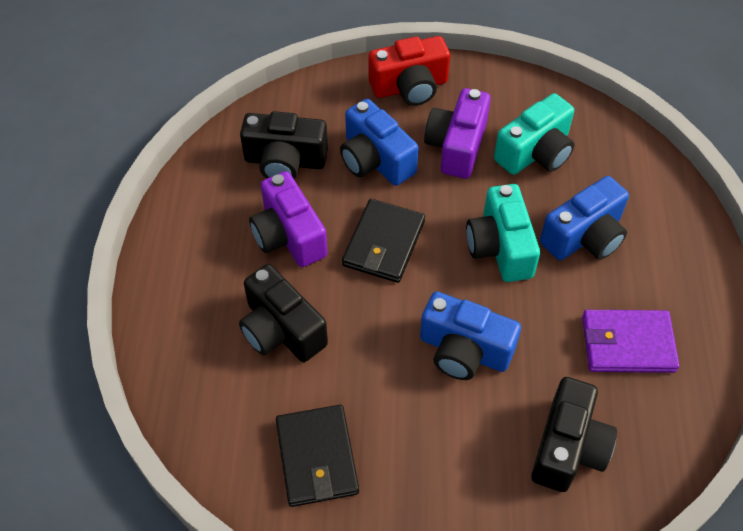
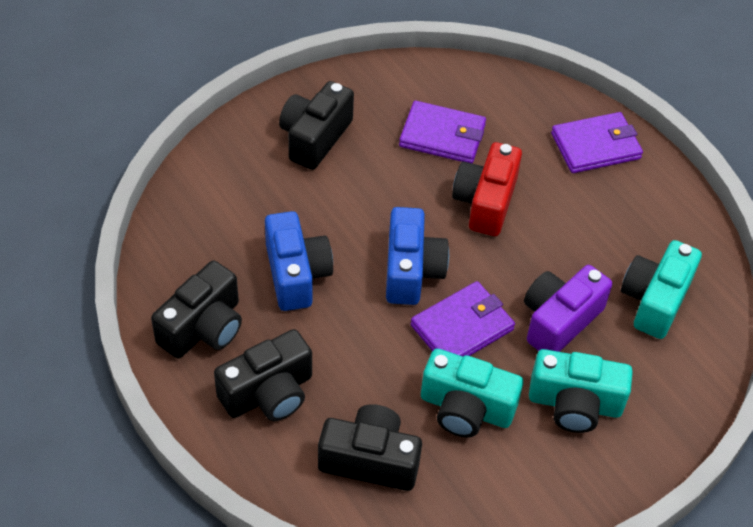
black camera: 3 -> 4
black wallet: 2 -> 0
blue camera: 3 -> 2
purple camera: 2 -> 1
purple wallet: 1 -> 3
turquoise camera: 2 -> 3

